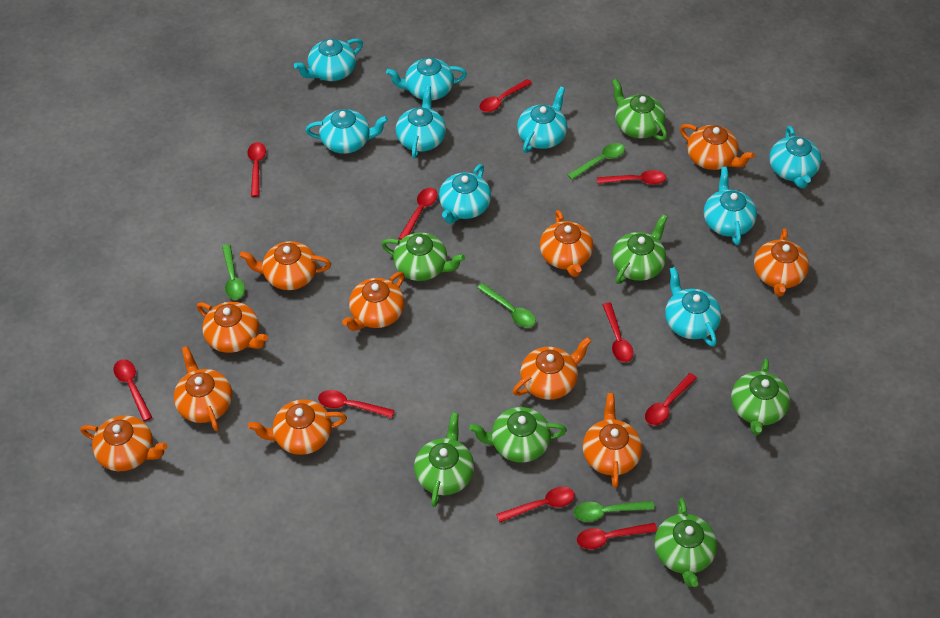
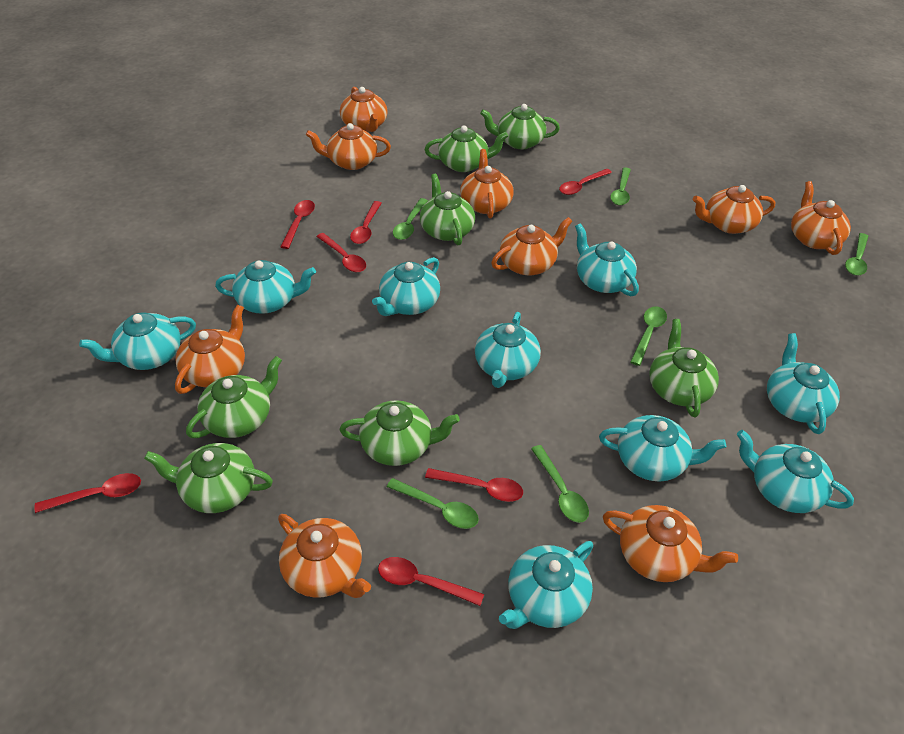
green spoon: 4 -> 6
orange teapot: 11 -> 9
red spoon: 10 -> 7

